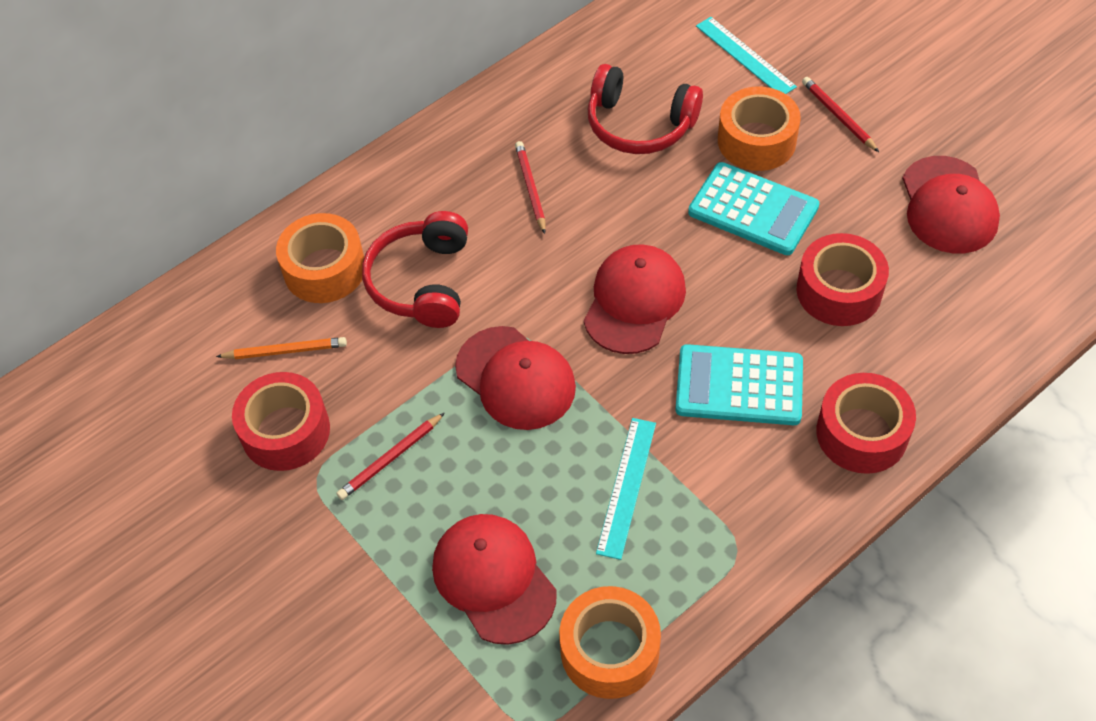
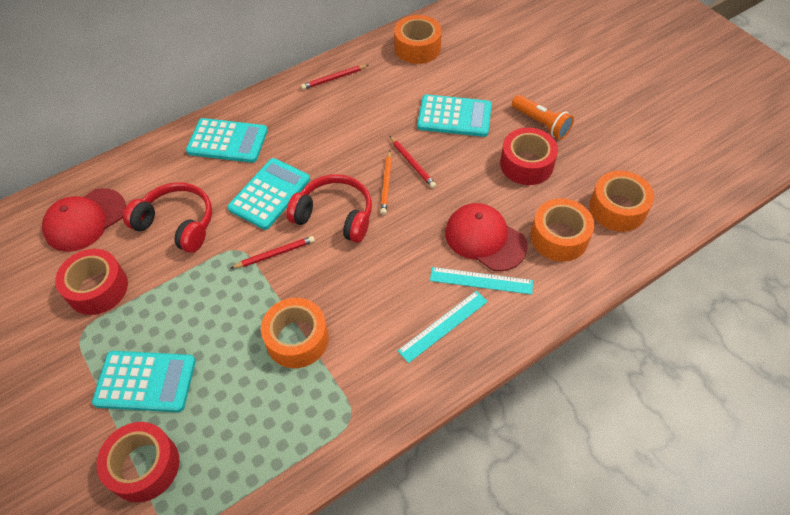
orange flashlight: 0 -> 1
orange tape: 3 -> 4
red cap: 4 -> 2
turquoise calculator: 2 -> 4

